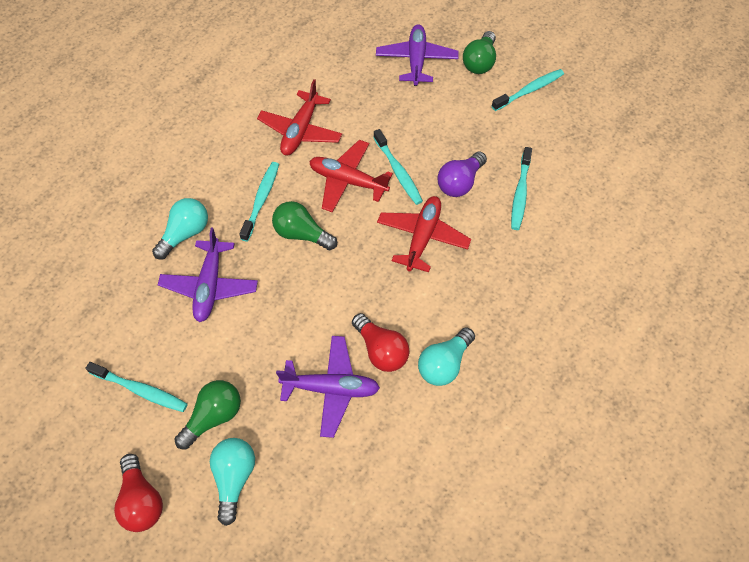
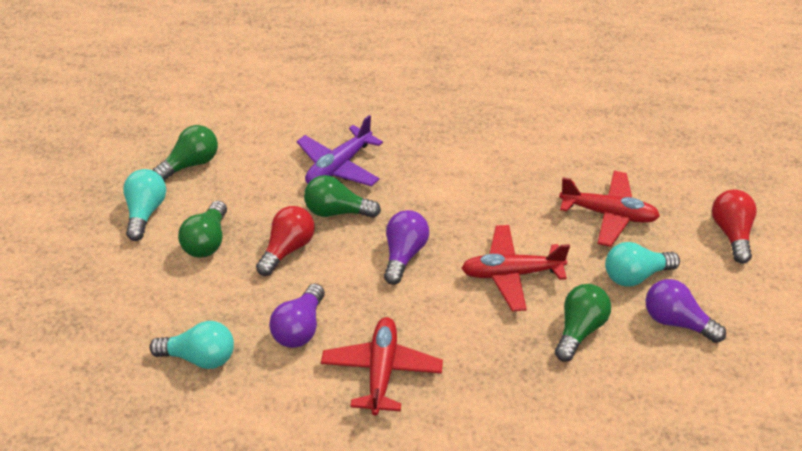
green light bulb: 3 -> 4
purple light bulb: 1 -> 3
purple plane: 3 -> 1
turquoise toothbrush: 5 -> 0

